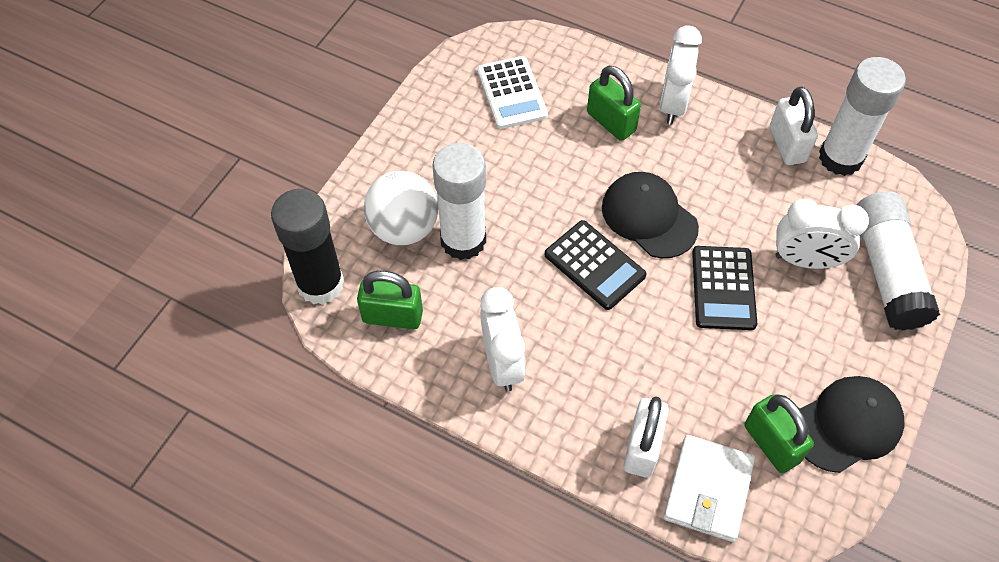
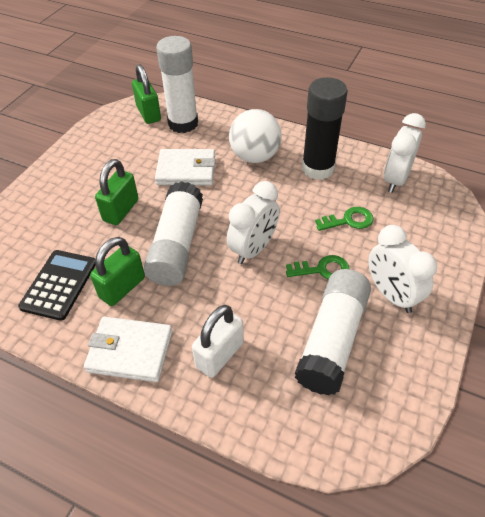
black calculator: 2 -> 1
black cap: 2 -> 0
green key: 0 -> 2
white calculator: 1 -> 0
white padlock: 2 -> 1
white wallet: 1 -> 2

